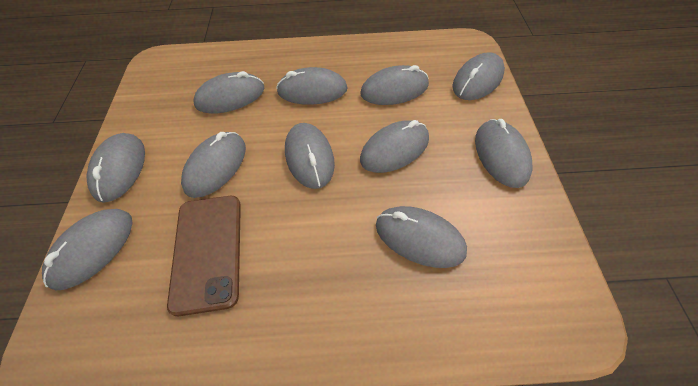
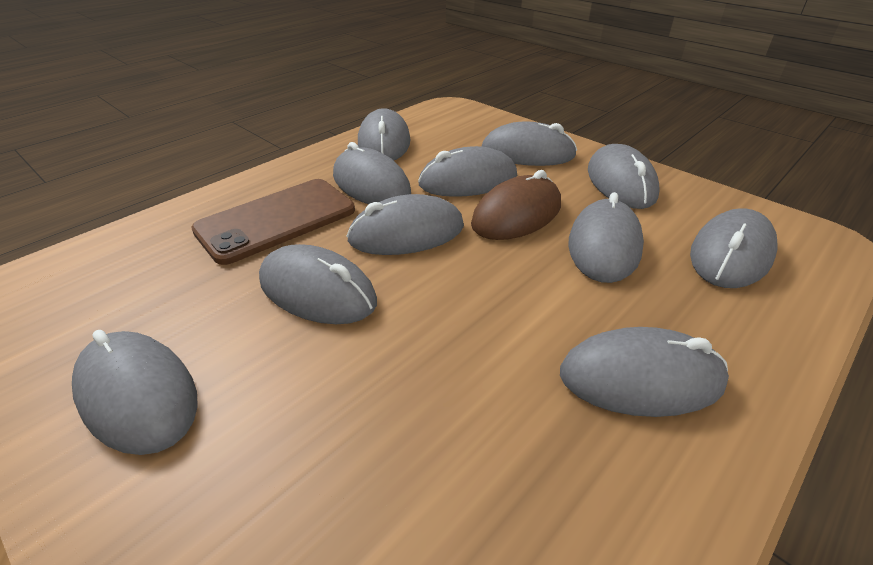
brown mouse: 0 -> 1

